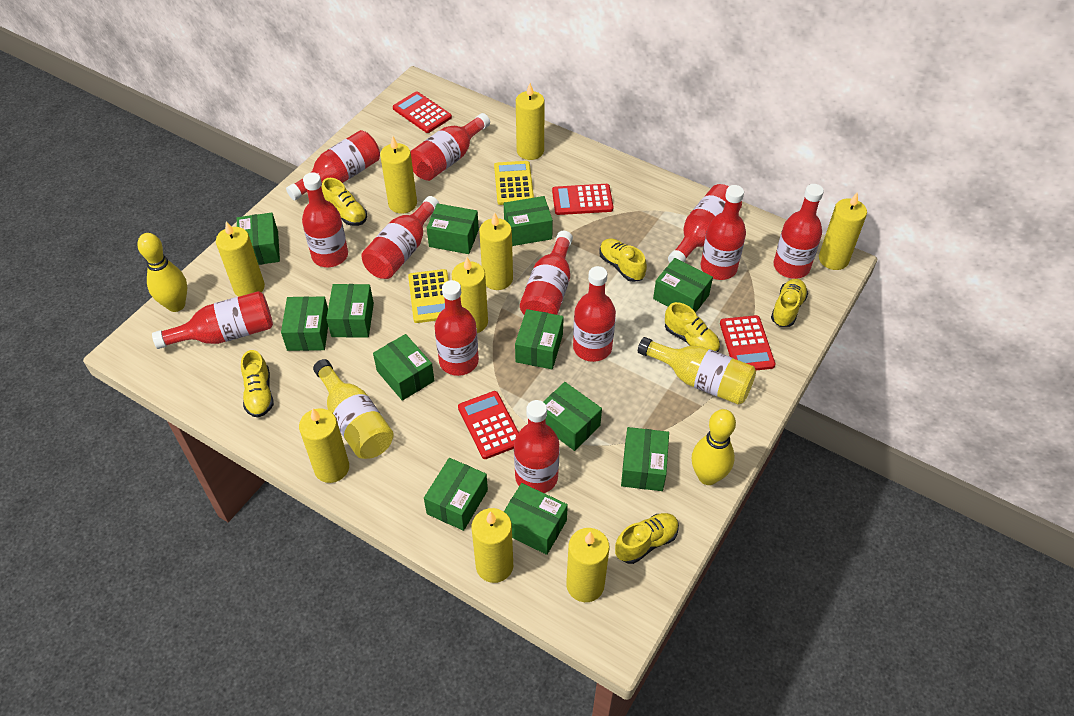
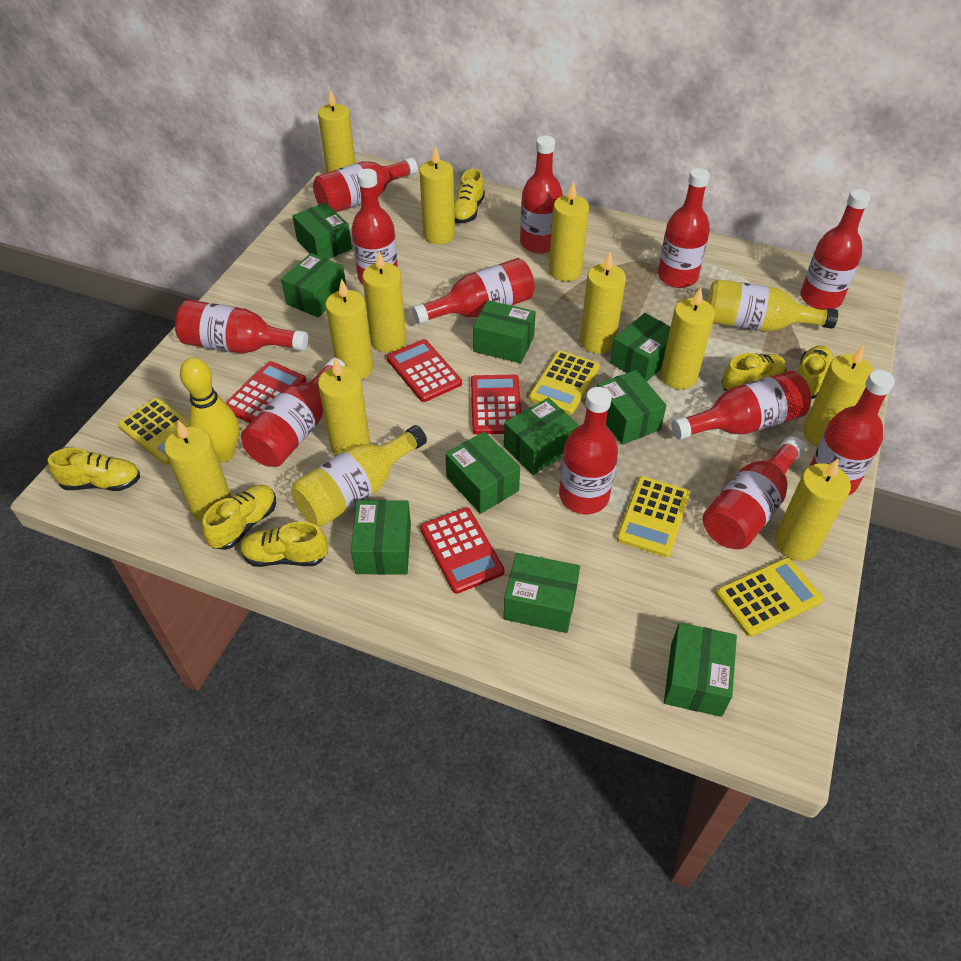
green box: 12 -> 10
yellow bowling pin: 2 -> 1
yellow calculator: 2 -> 4
yellow candle: 9 -> 11

